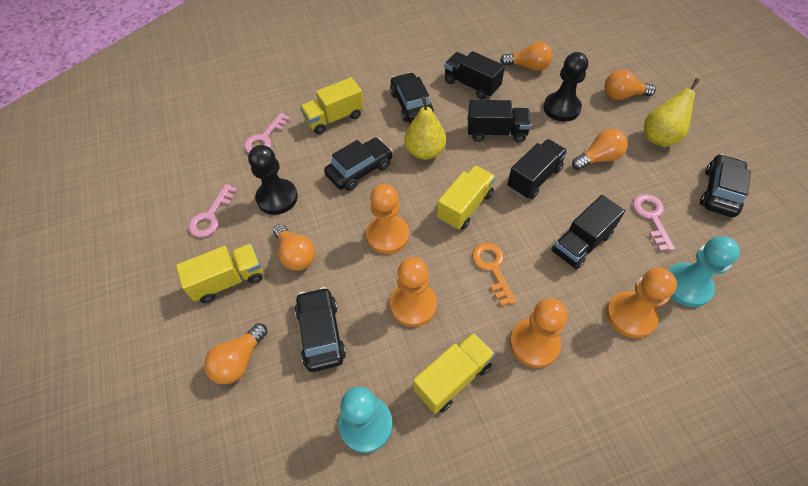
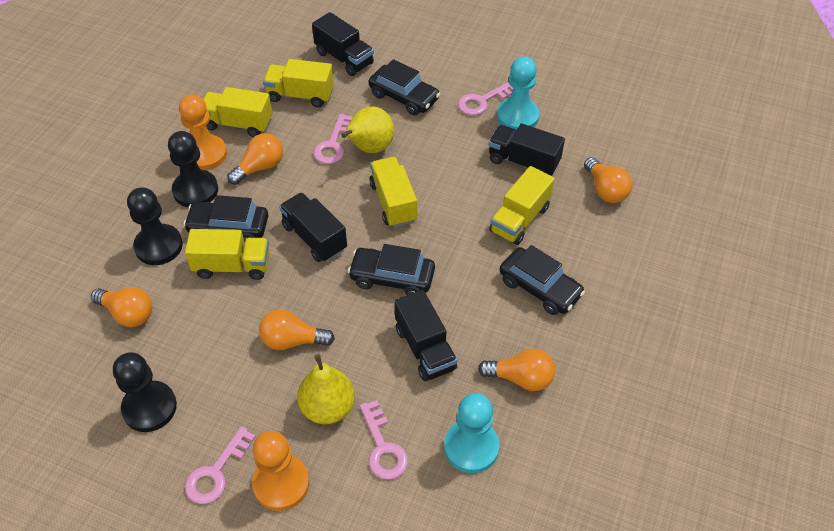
black pawn: 2 -> 3
orange key: 1 -> 0
orange pawn: 4 -> 2
pink key: 3 -> 4
yellow truck: 4 -> 5

